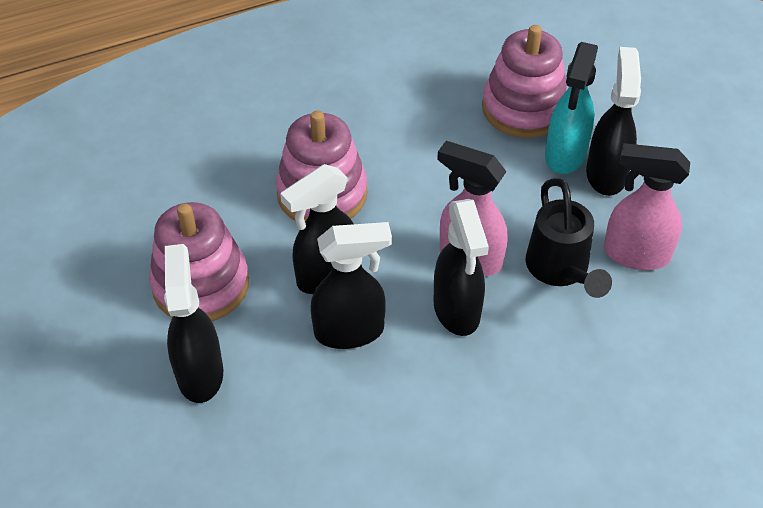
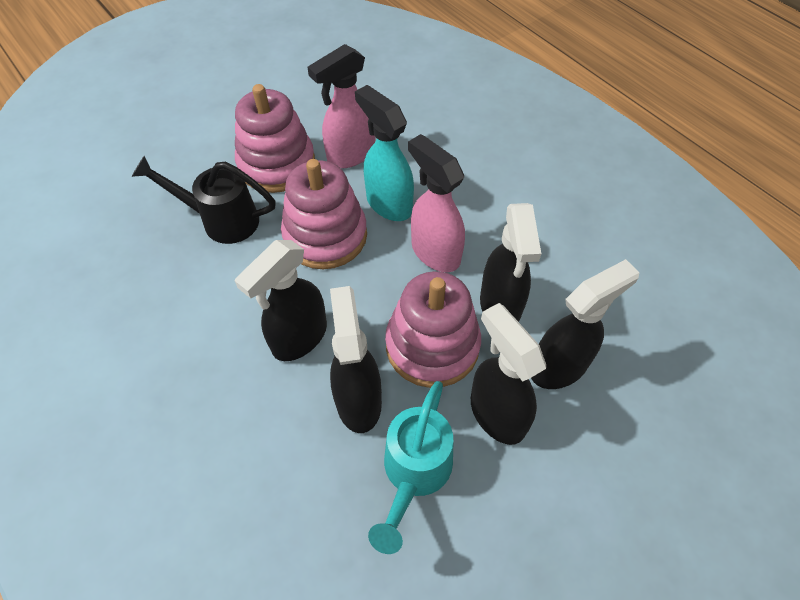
turquoise watering can: 0 -> 1

